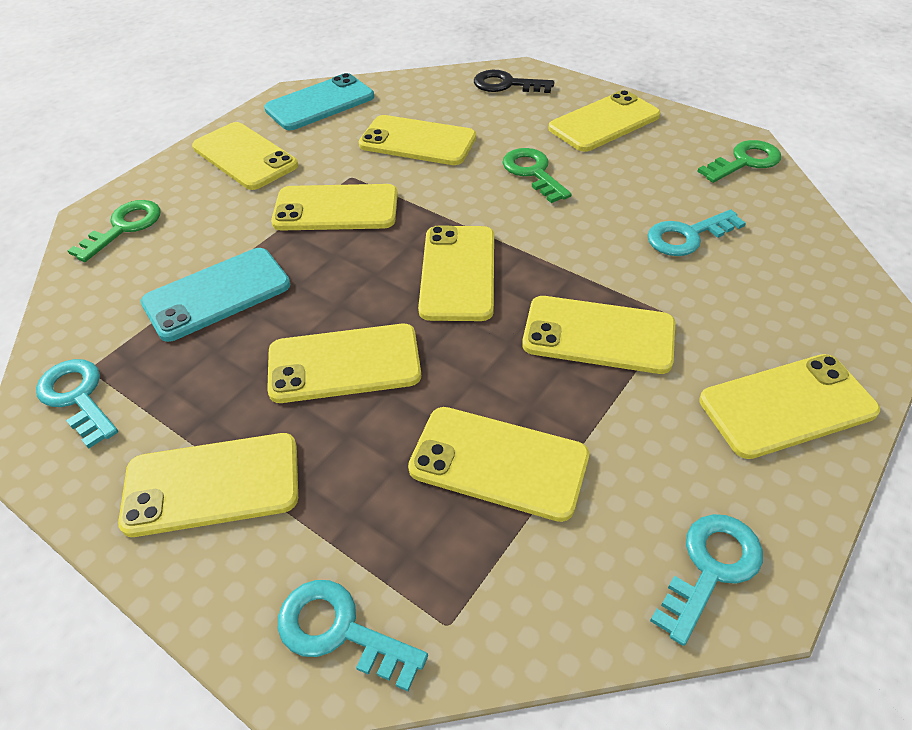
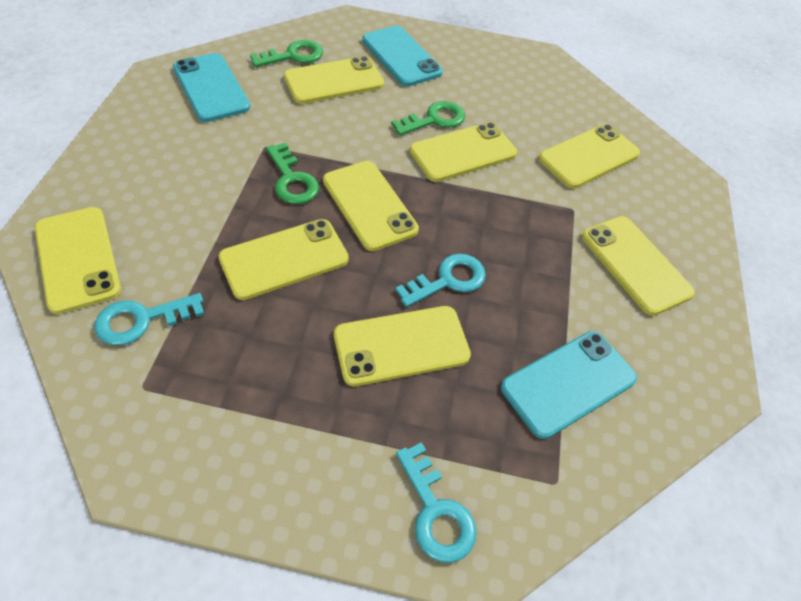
black key: 1 -> 0
turquoise key: 4 -> 3
turquoise phone: 2 -> 3
yellow phone: 10 -> 8

